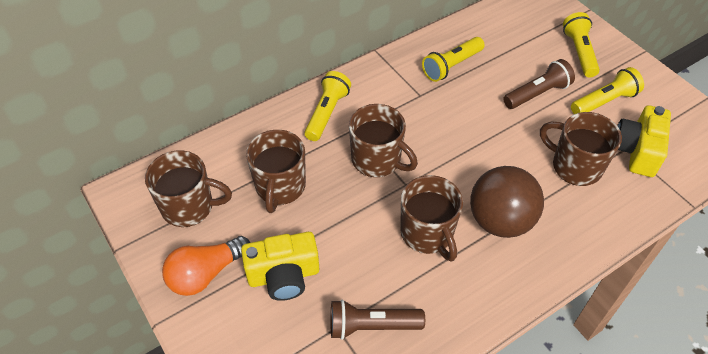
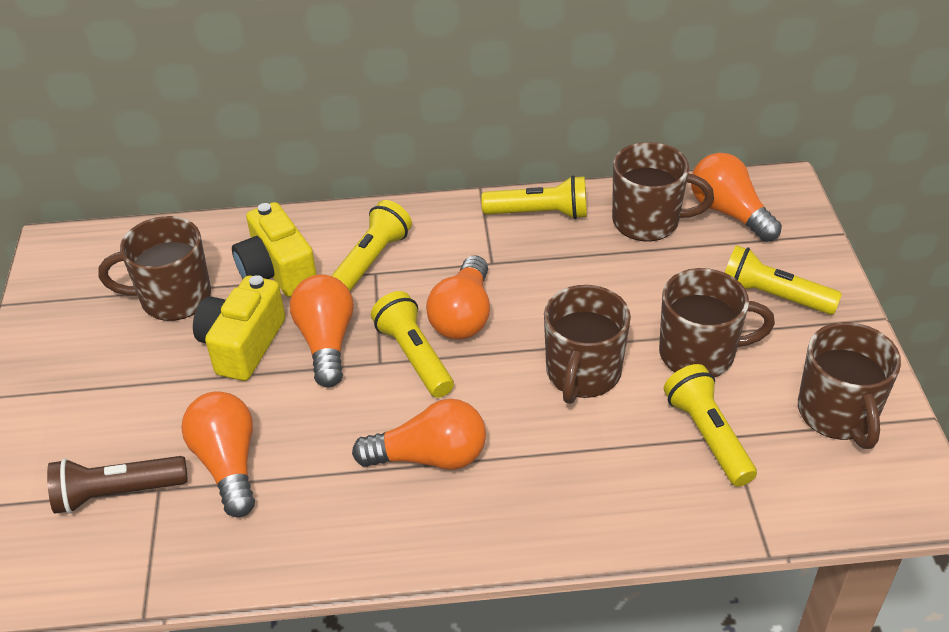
brown ball: 1 -> 0
brown flashlight: 2 -> 1
orange light bulb: 1 -> 5
yellow flashlight: 4 -> 5

